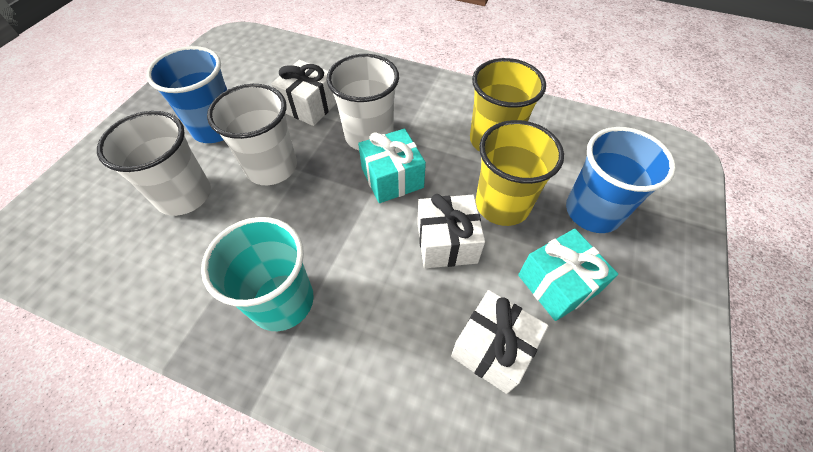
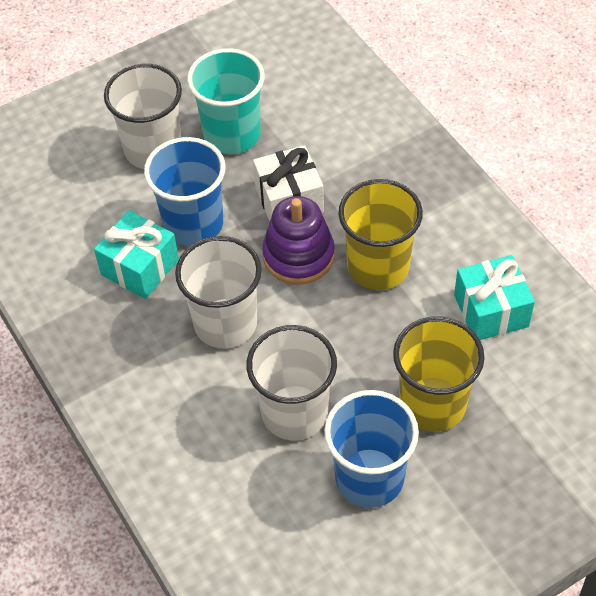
purple stacking toy: 0 -> 1
white gift: 3 -> 1

